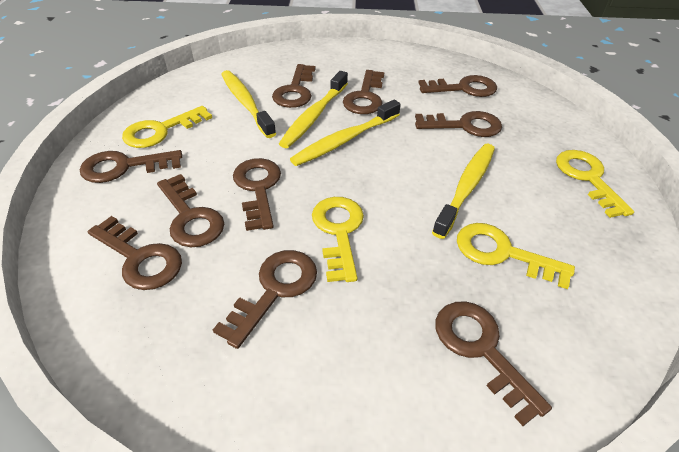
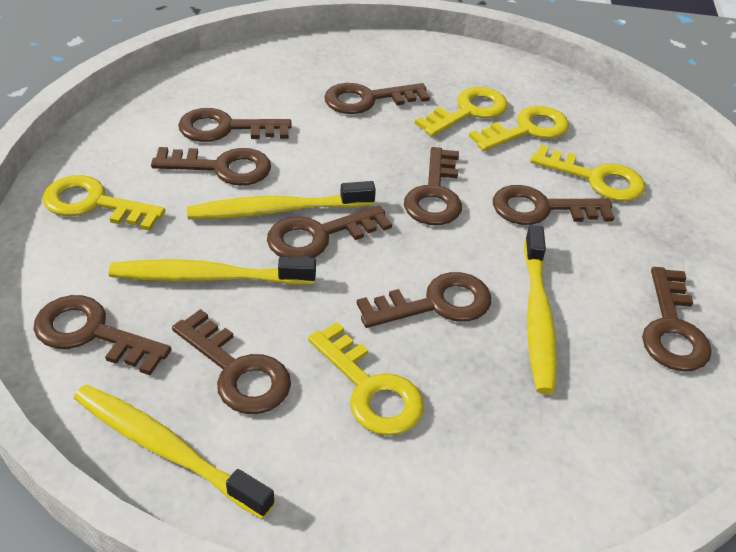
yellow key: 4 -> 5

